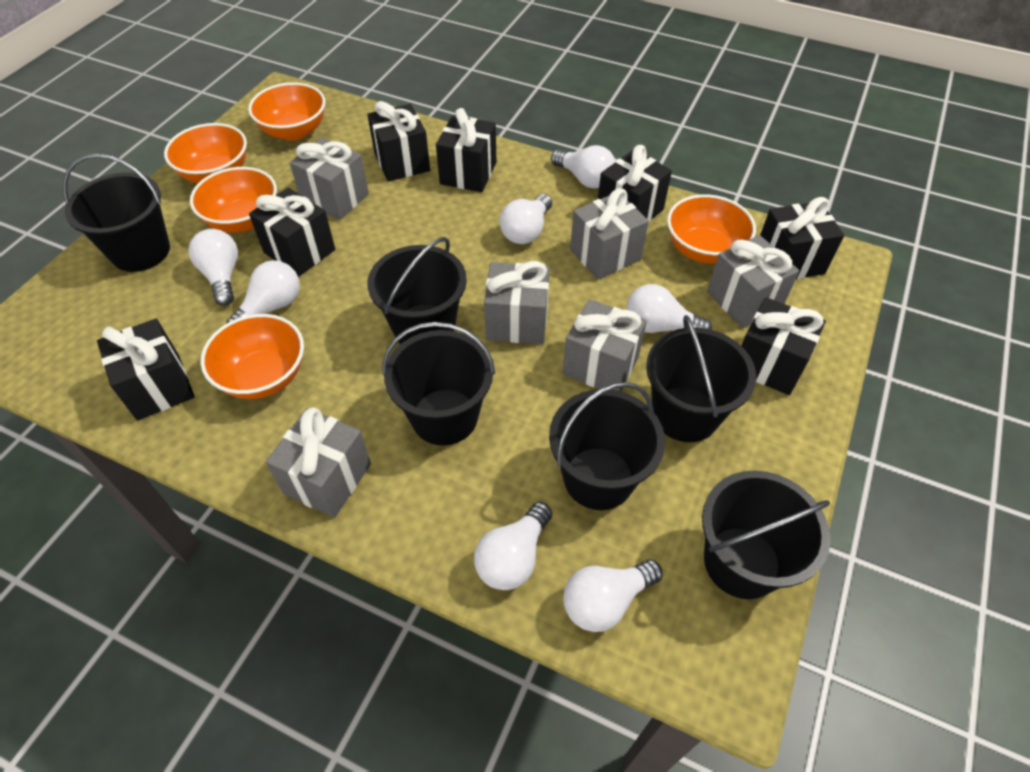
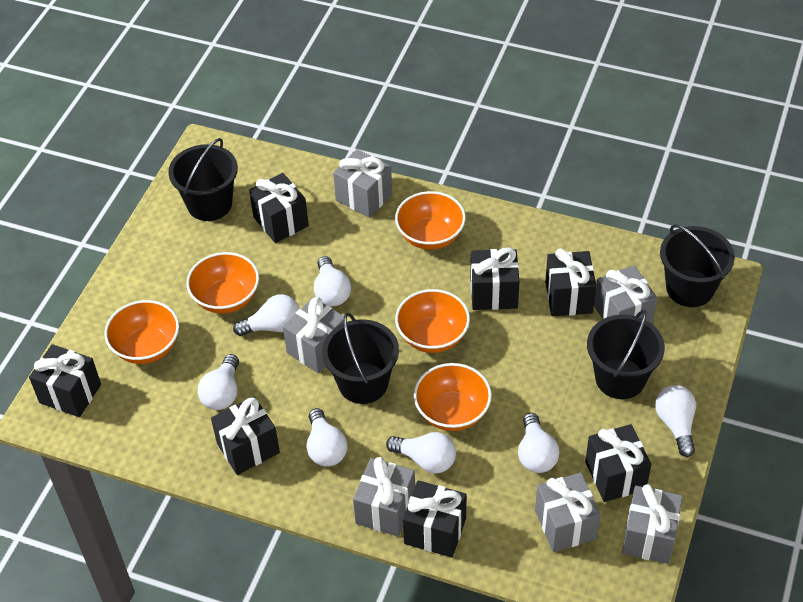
black bucket: 6 -> 4

